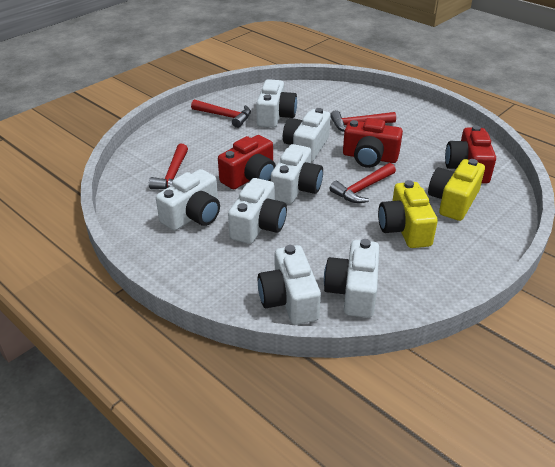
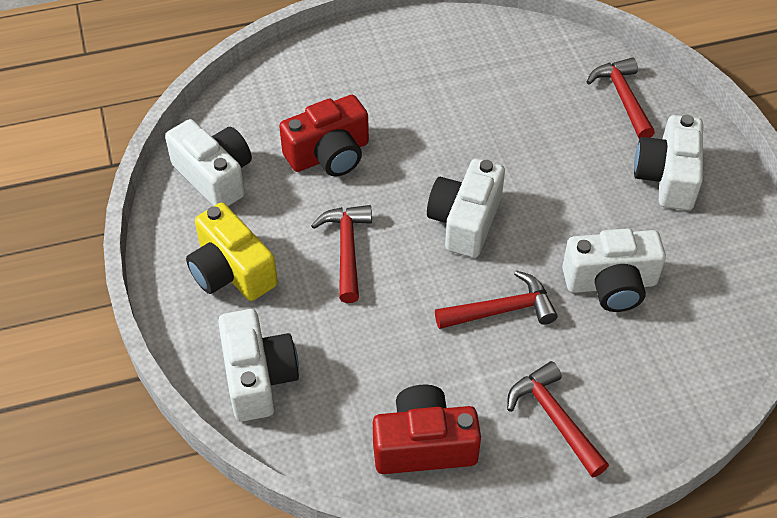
red camera: 3 -> 2
white camera: 7 -> 5
yellow camera: 2 -> 1

